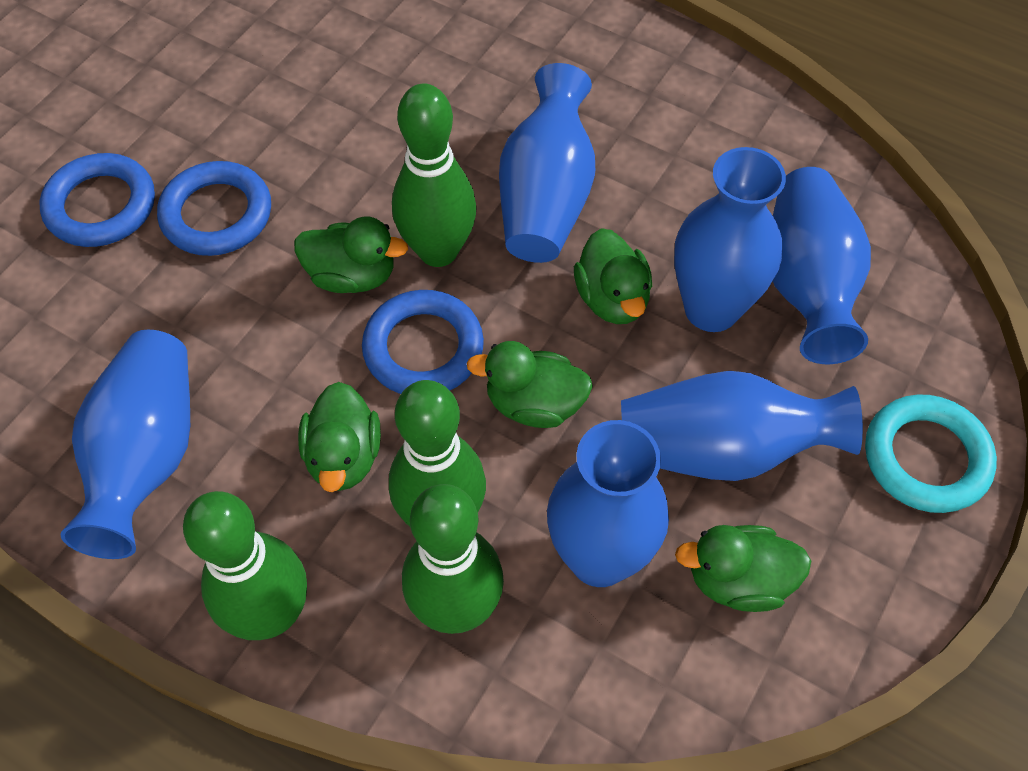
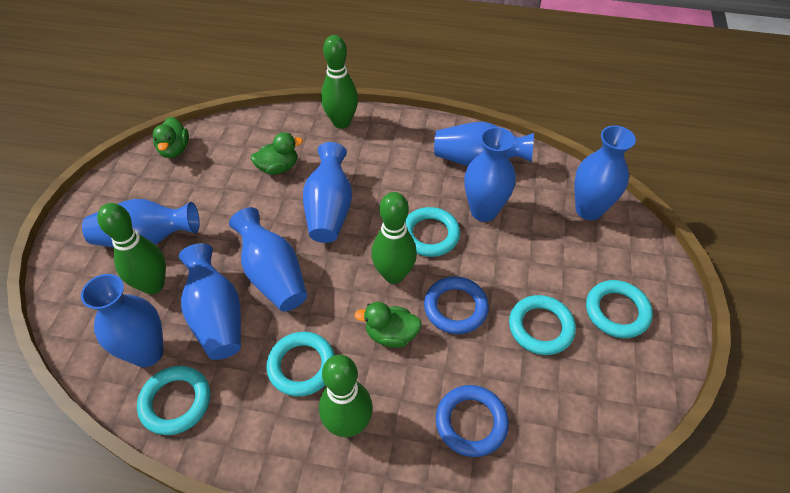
blue ring: 3 -> 2
blue vase: 6 -> 8
green duck: 5 -> 3
turquoise ring: 1 -> 5

